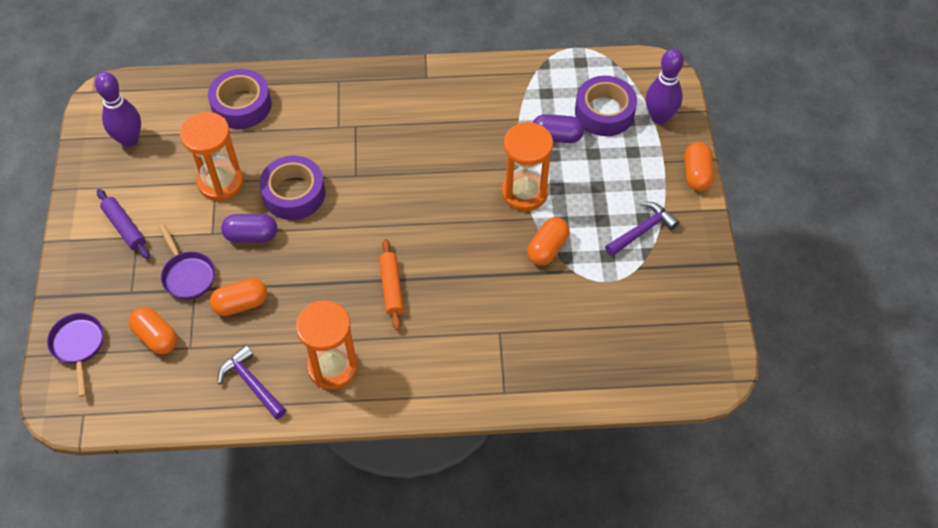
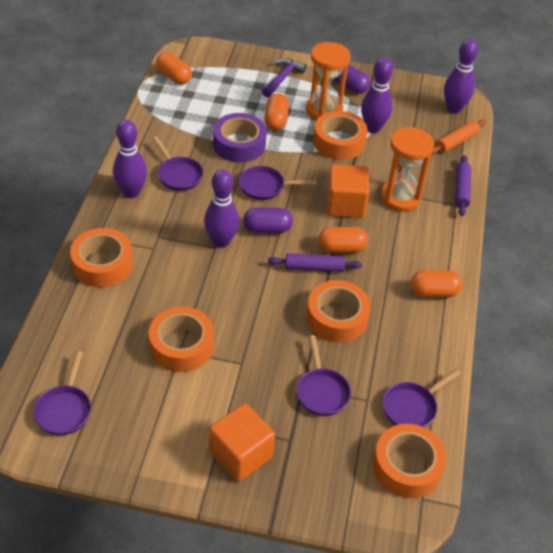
orange cube: 0 -> 2
orange hourglass: 3 -> 2
orange tape: 0 -> 5
purple bowling pin: 2 -> 4
purple hammer: 2 -> 1
purple pan: 2 -> 5
purple rolling pin: 1 -> 2
purple tape: 3 -> 1

